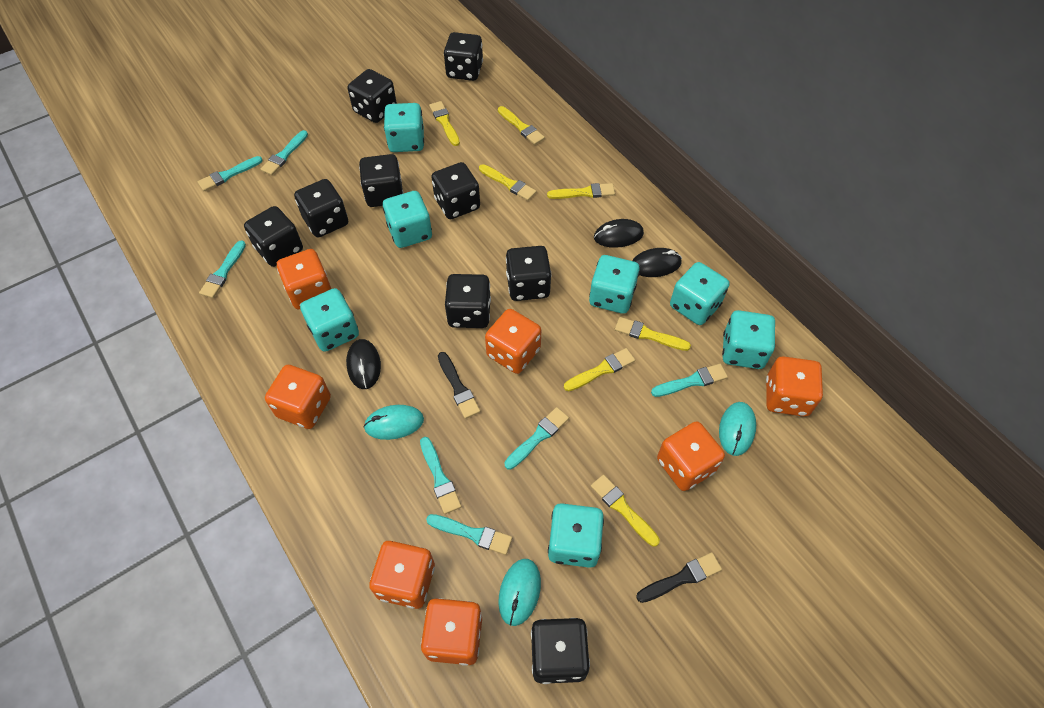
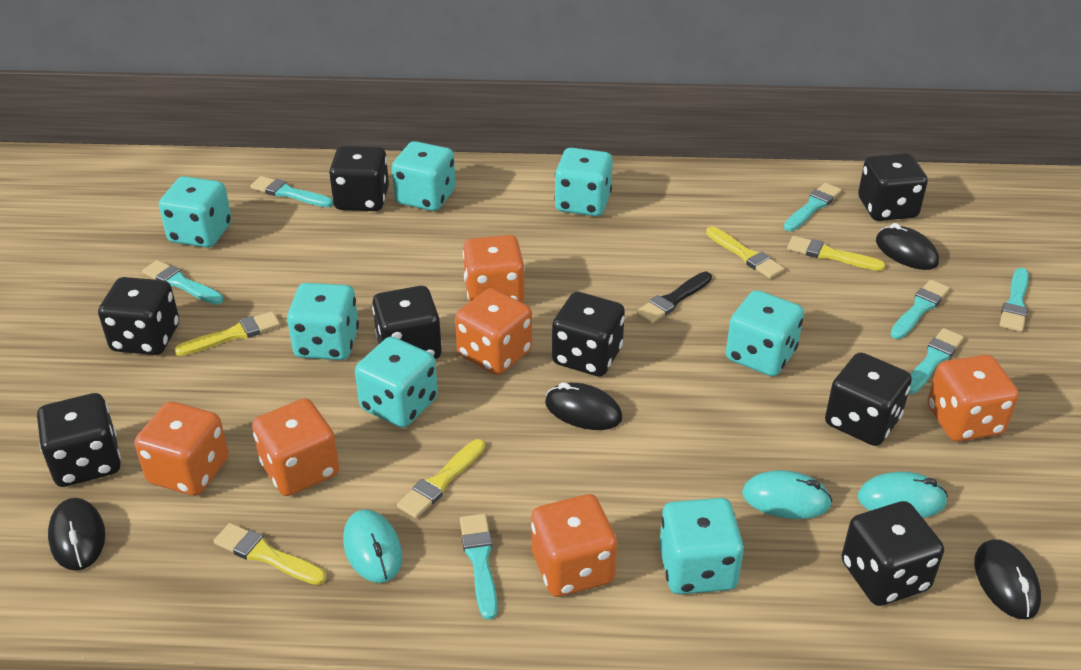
black brush: 2 -> 1
black dice: 9 -> 8
black mouse: 3 -> 4
orange dice: 7 -> 6
yellow brush: 7 -> 5

